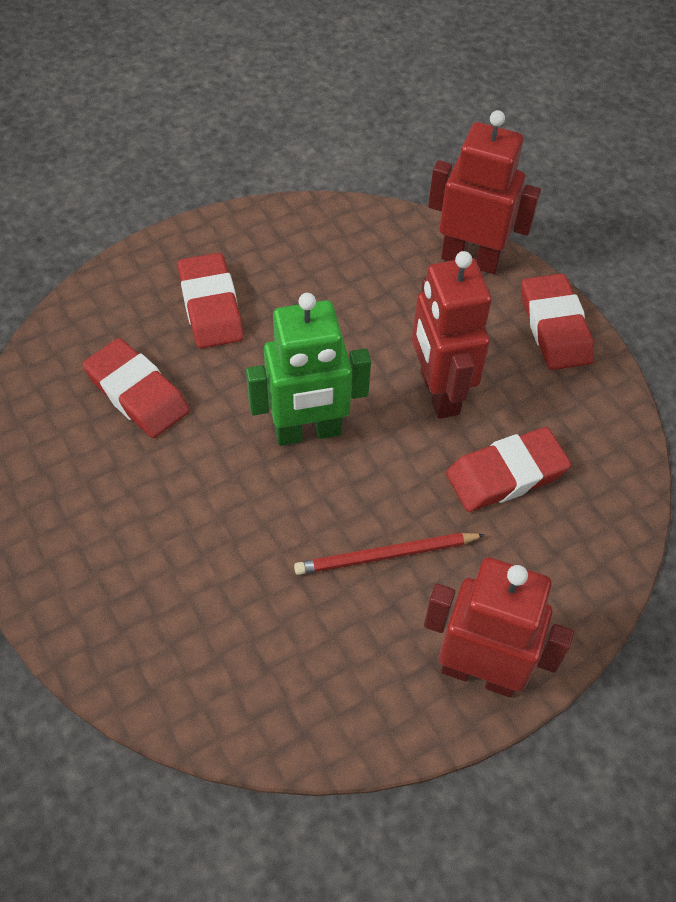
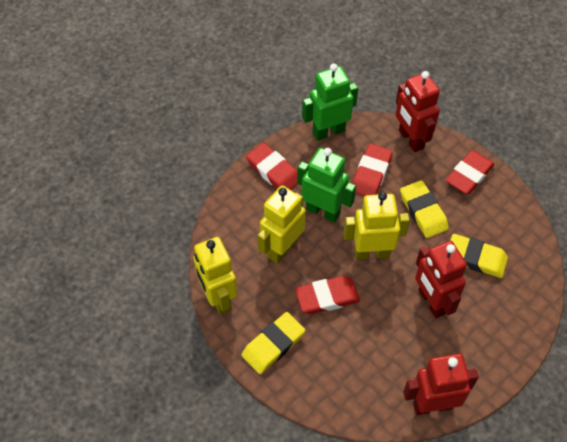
green robot: 1 -> 2
red pencil: 1 -> 0
yellow eraser: 0 -> 3
yellow robot: 0 -> 3

